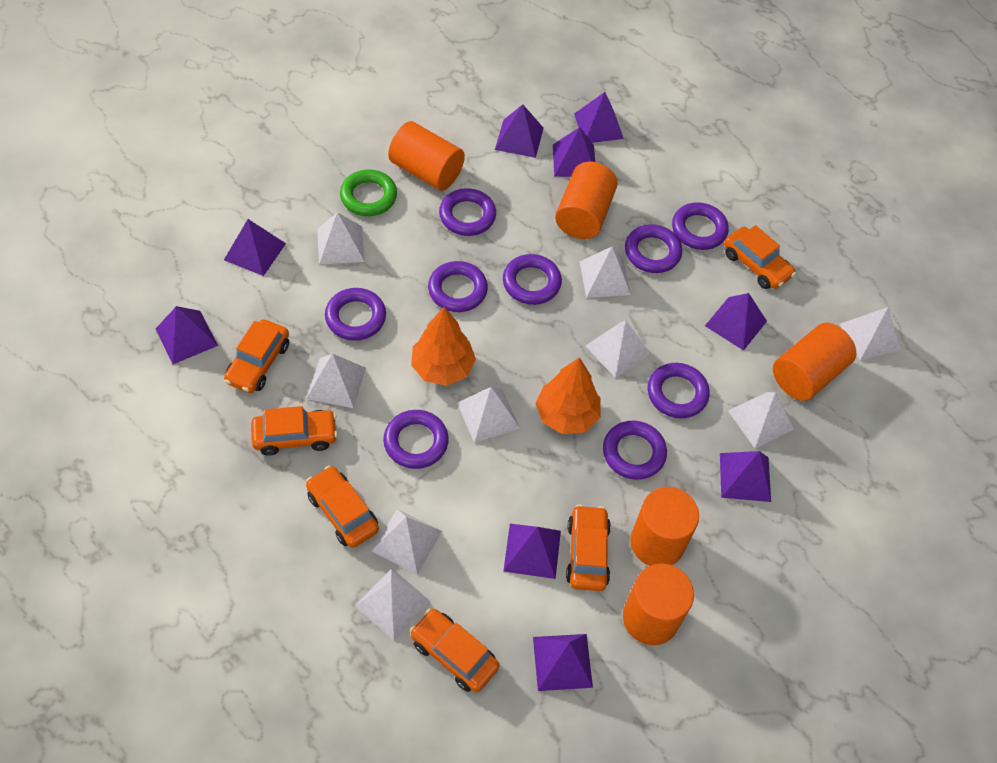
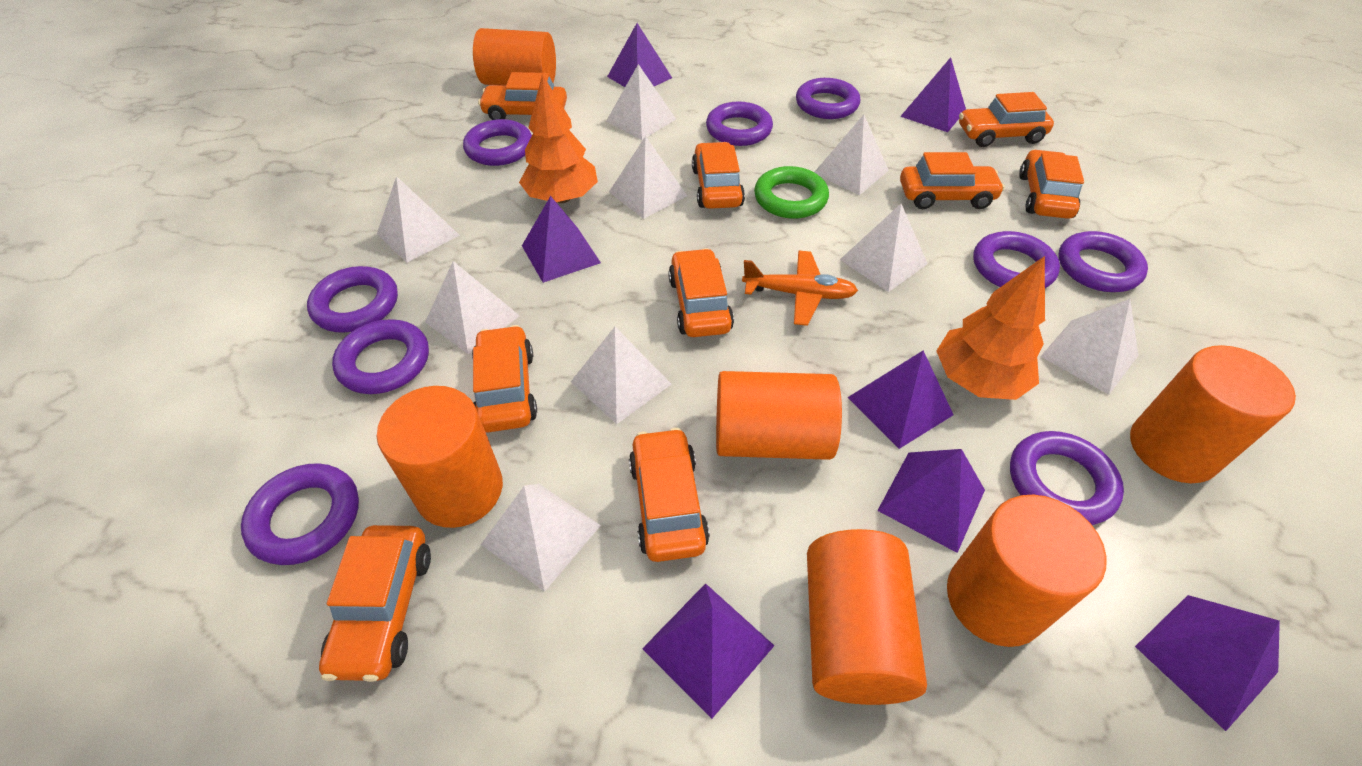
orange car: 6 -> 9
orange cylinder: 5 -> 6
orange plane: 0 -> 1
purple pyramid: 9 -> 7

